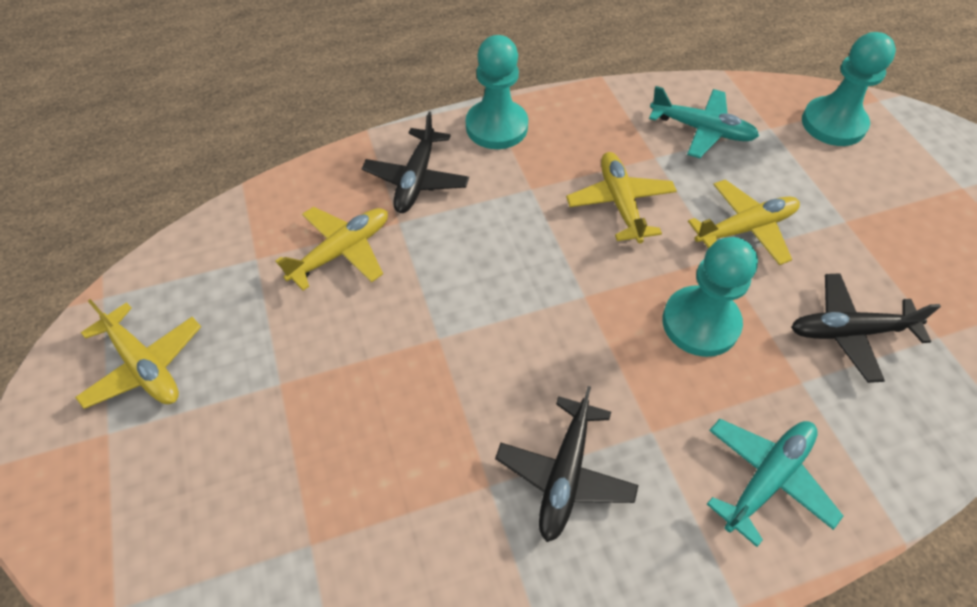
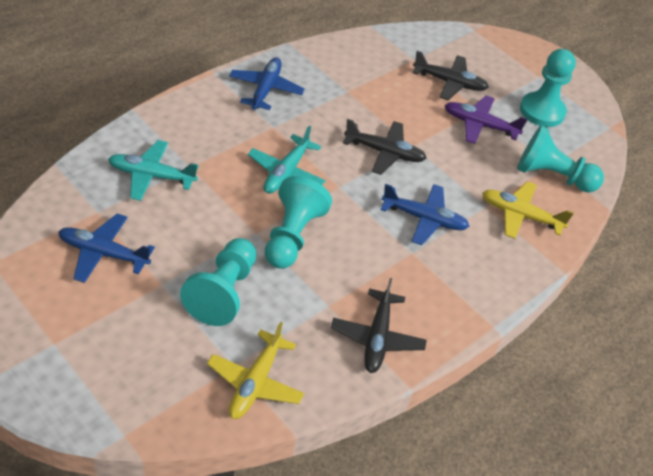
blue plane: 0 -> 3
purple plane: 0 -> 1
turquoise pawn: 3 -> 4
yellow plane: 4 -> 2

